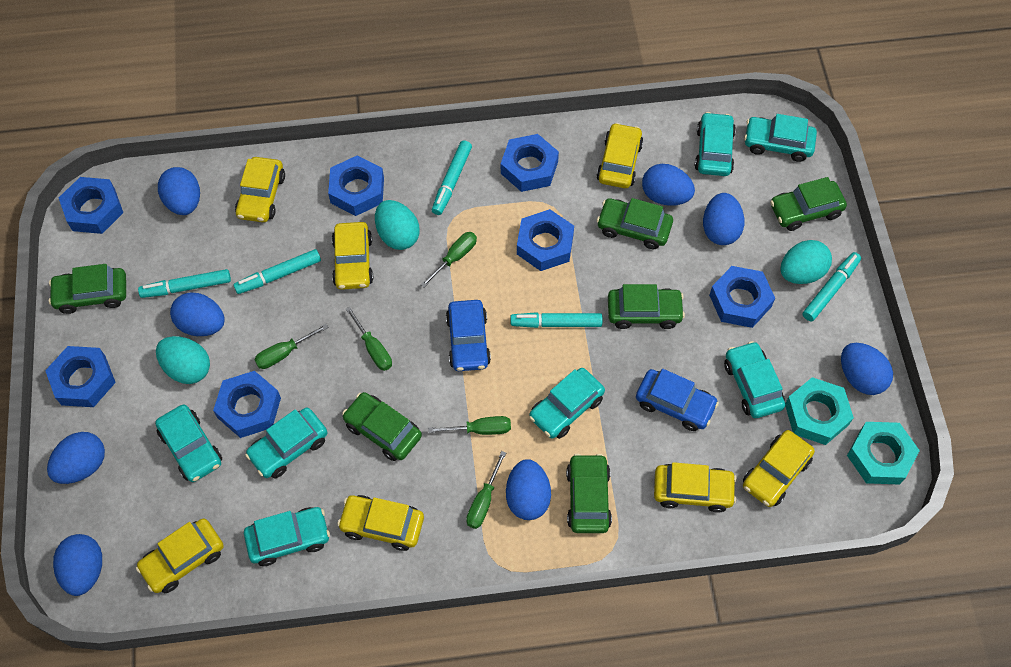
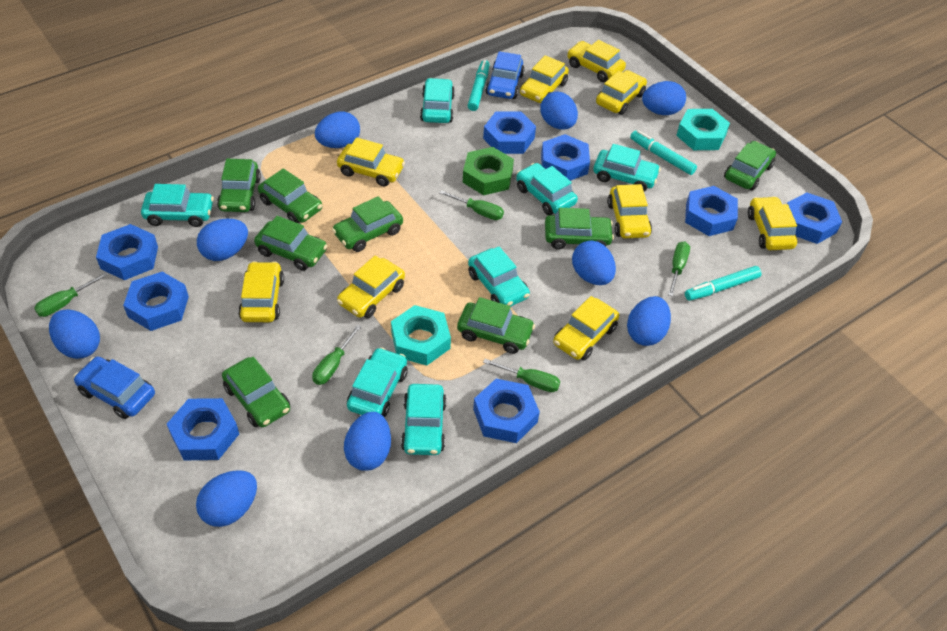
blue egg: 8 -> 9
blue nut: 7 -> 8
green car: 6 -> 8
green nut: 0 -> 1
turquoise egg: 3 -> 0
turquoise marker: 5 -> 3
yellow car: 7 -> 9

